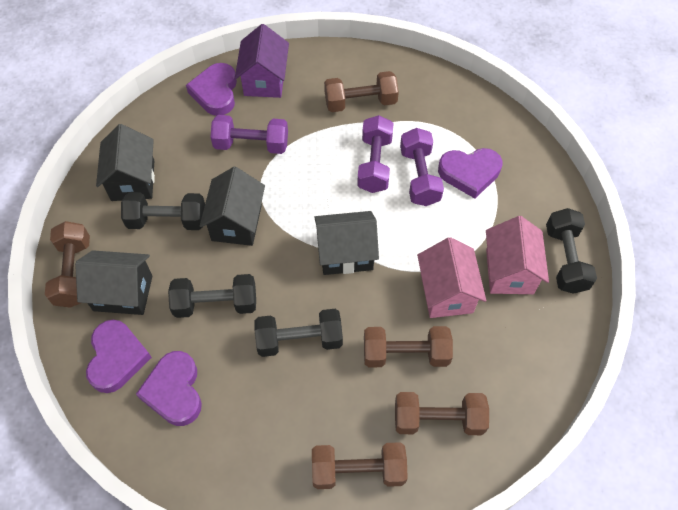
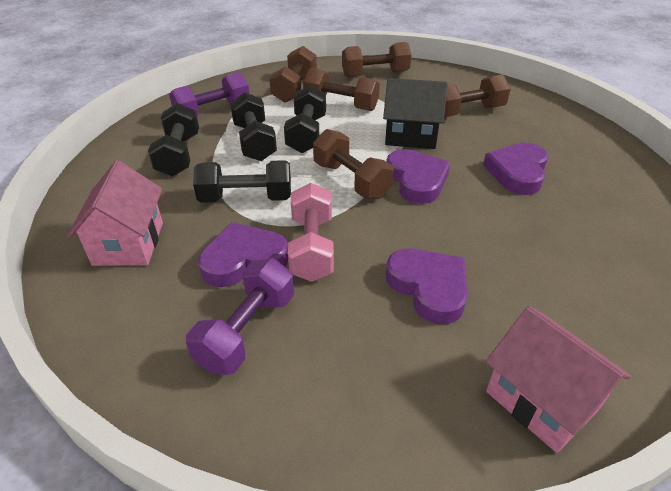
black house: 4 -> 1
pink dumbbell: 0 -> 1
purple dumbbell: 3 -> 2
purple house: 1 -> 0

